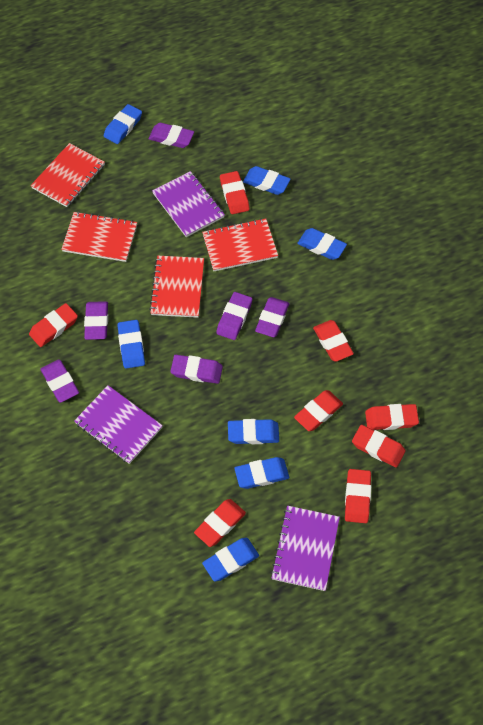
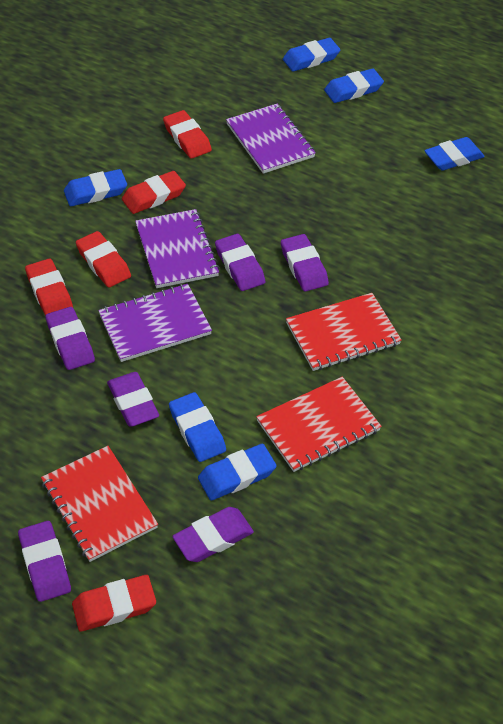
blue eraser: 7 -> 6
red eraser: 8 -> 5
red notebook: 4 -> 3

